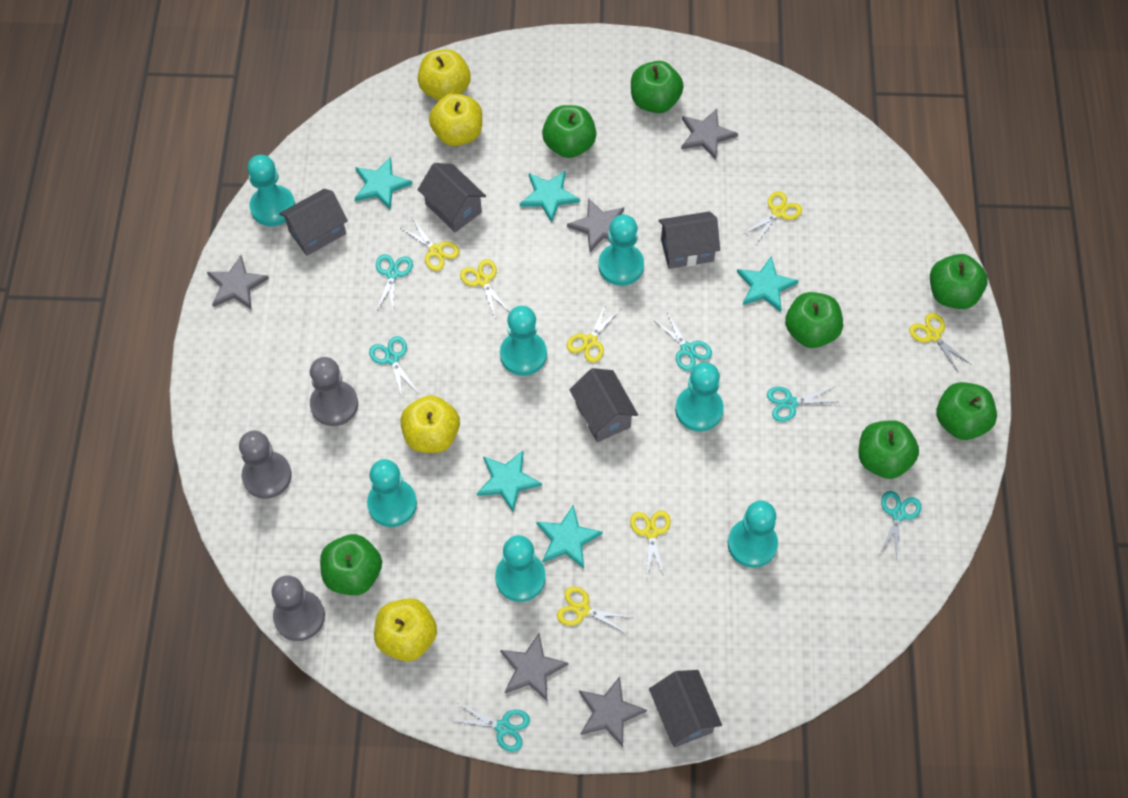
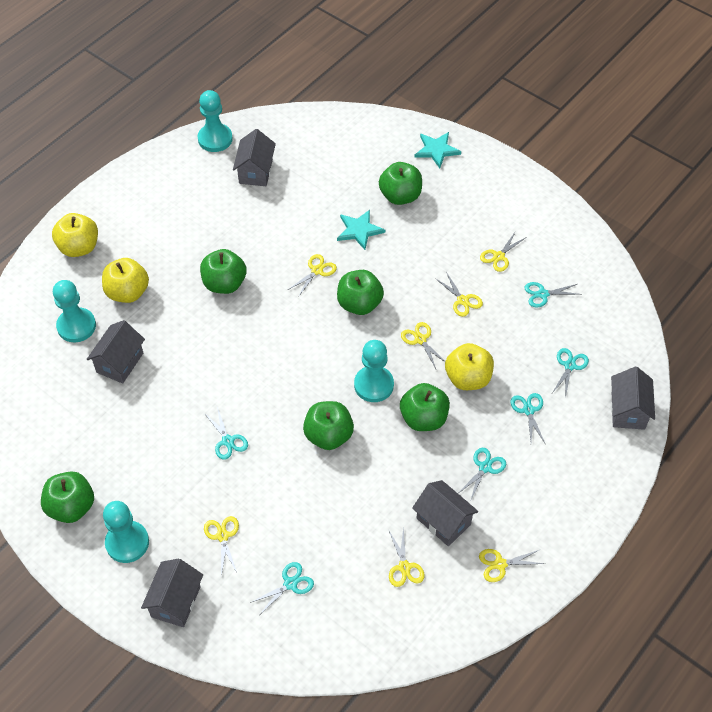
green apple: 7 -> 6
grey pawn: 3 -> 0
grey star: 5 -> 0
turquoise pawn: 7 -> 4
turquoise star: 5 -> 2
yellow apple: 4 -> 3

